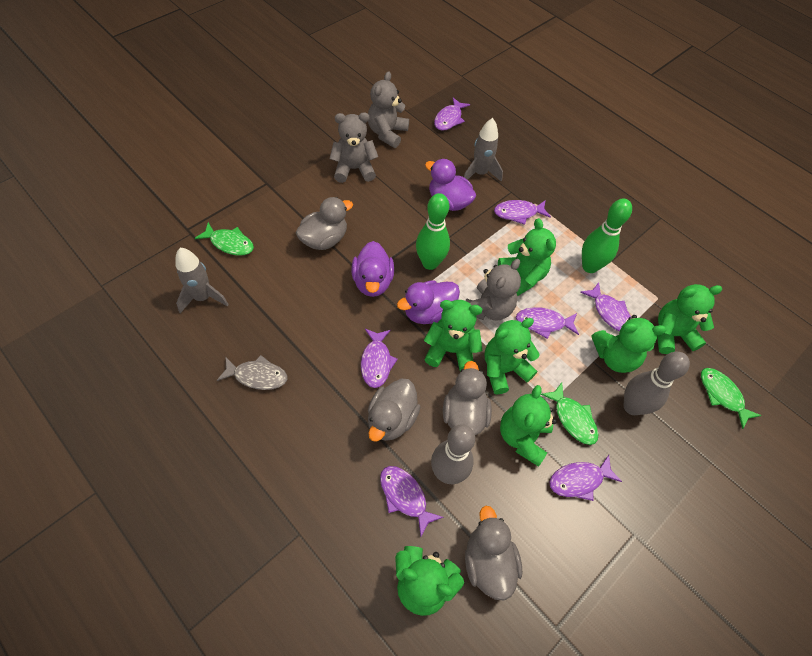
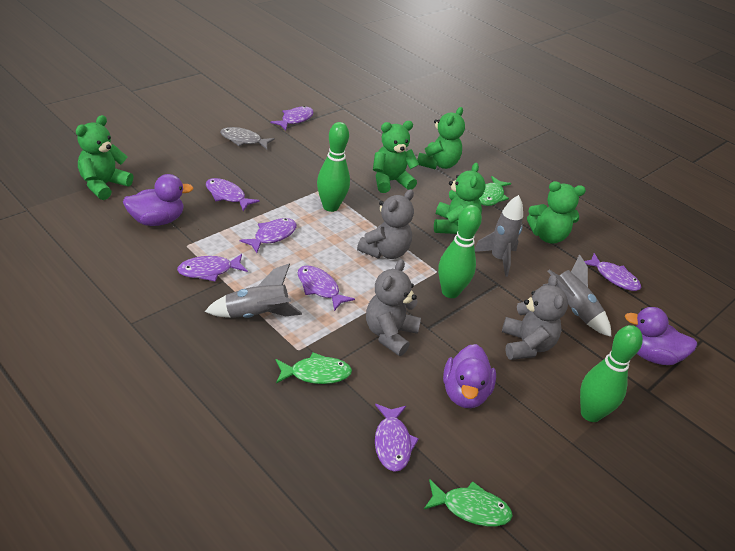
green bowling pin: 2 -> 3
green teddy bear: 7 -> 5
grey bowling pin: 2 -> 0
grey duck: 4 -> 0
grey rocket: 2 -> 3

